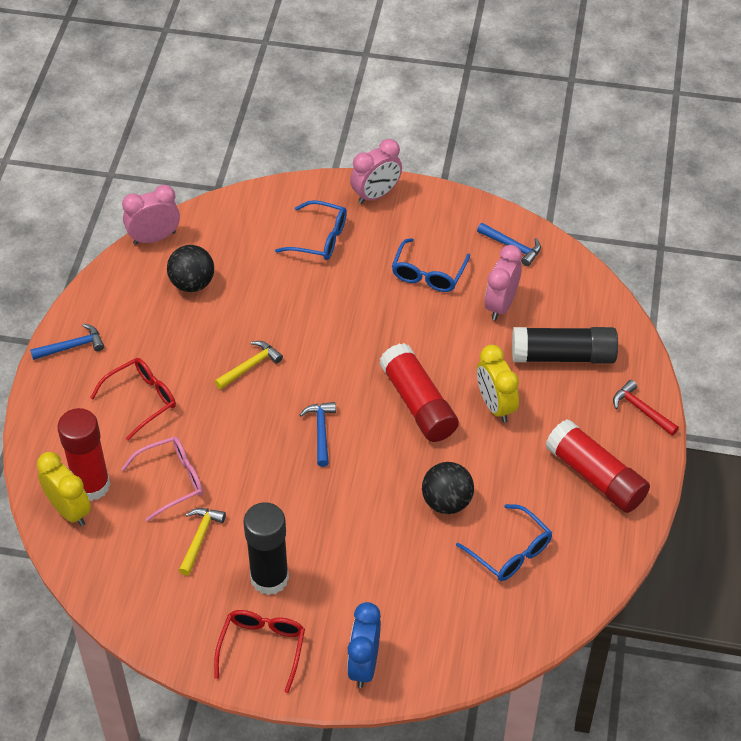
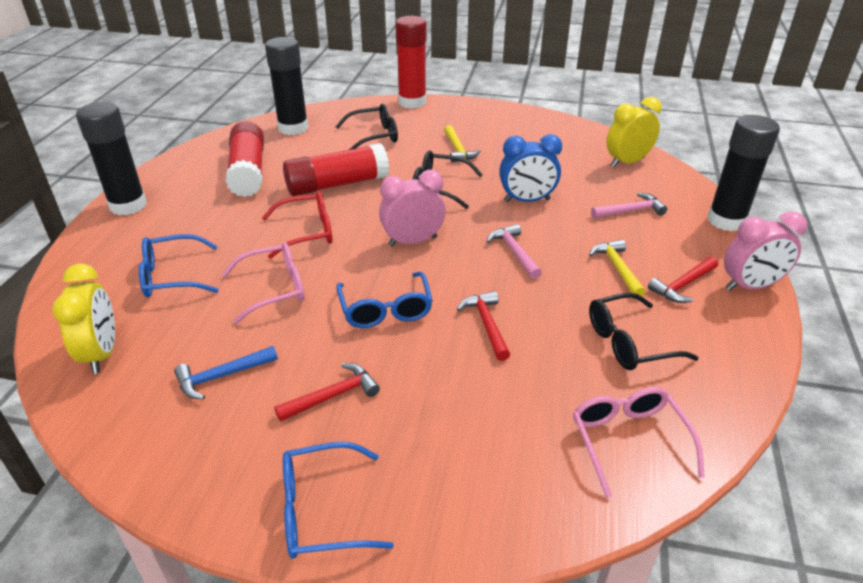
black ball: 2 -> 0
black glasses: 0 -> 3
black glue stick: 2 -> 3
blue hammer: 3 -> 1
pink clock: 3 -> 2
pink glasses: 1 -> 2
pink hammer: 0 -> 2
red glasses: 2 -> 1
red hammer: 1 -> 3

